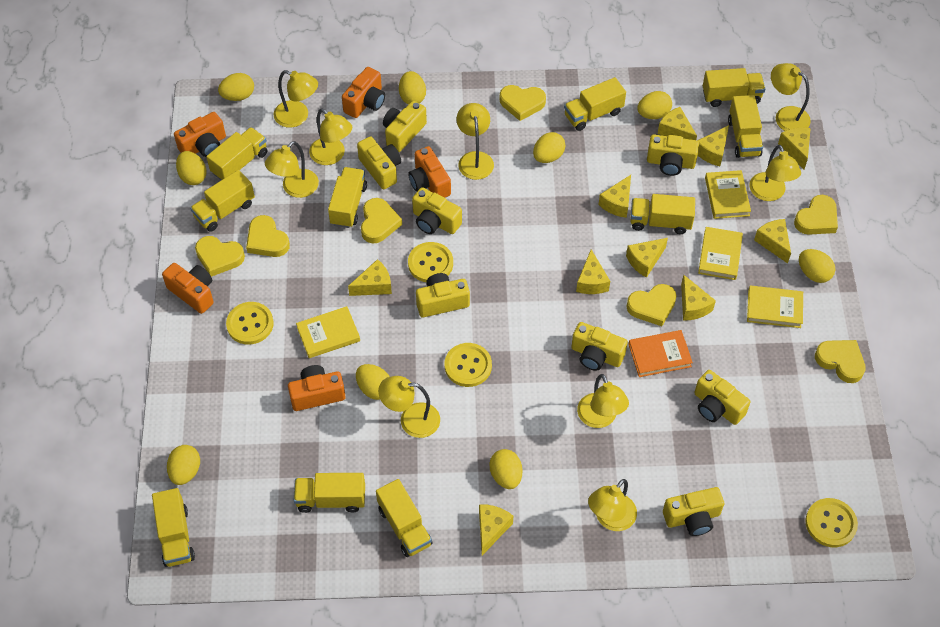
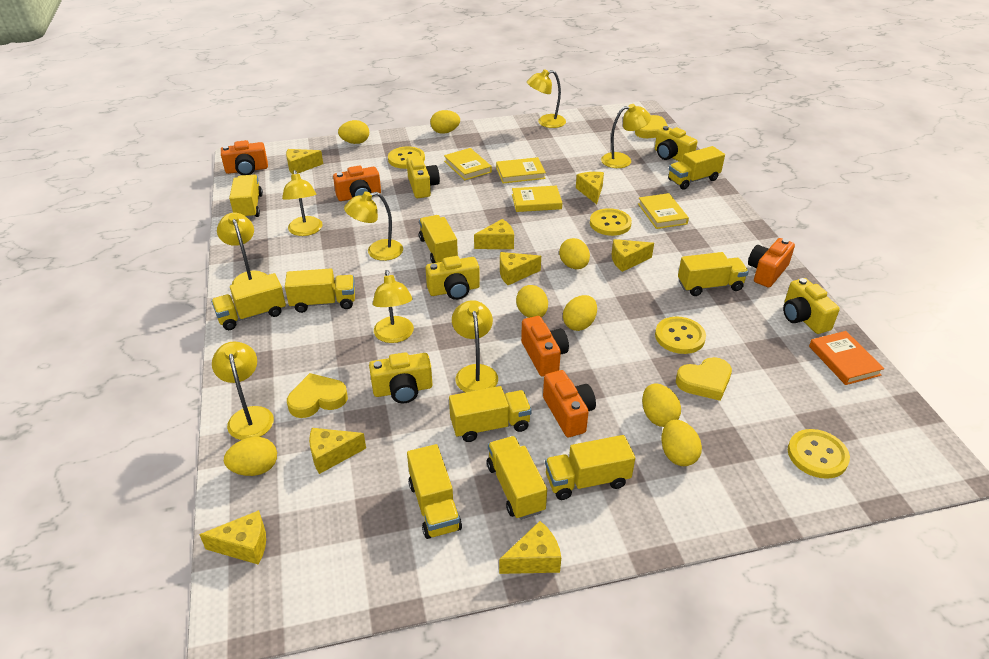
yellow camera: 8 -> 5
yellow cheese: 10 -> 8
yellow egg: 9 -> 8
yellow heart: 7 -> 3
yellow lamp: 9 -> 8

